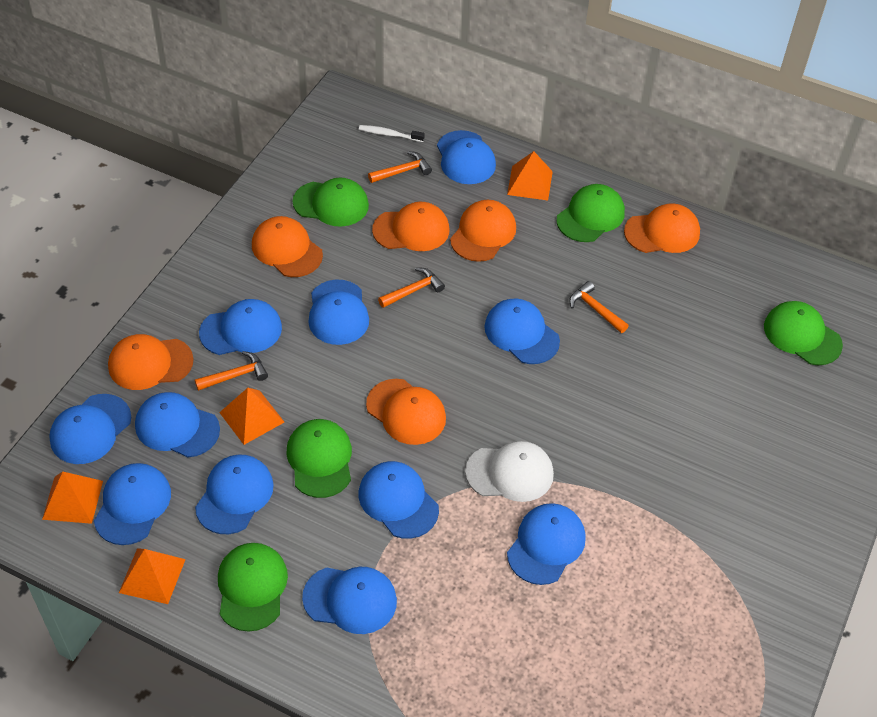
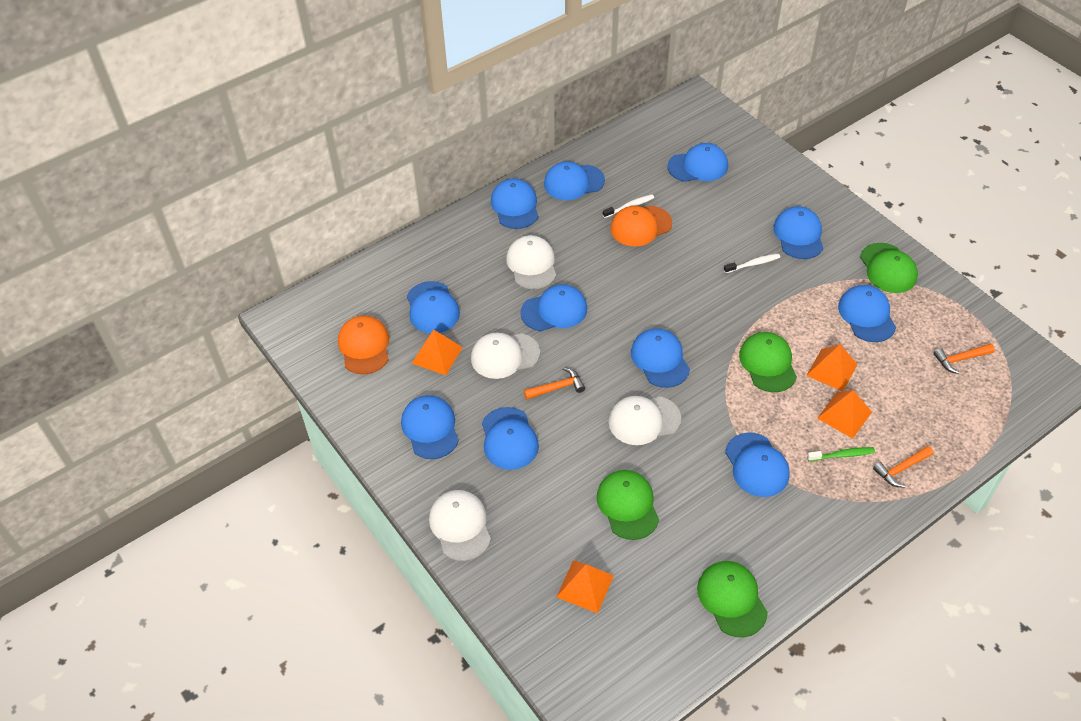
green cap: 5 -> 4
green toothbrush: 0 -> 1
orange cap: 6 -> 2
orange hammer: 4 -> 3
white cap: 1 -> 4
white toothbrush: 1 -> 2

